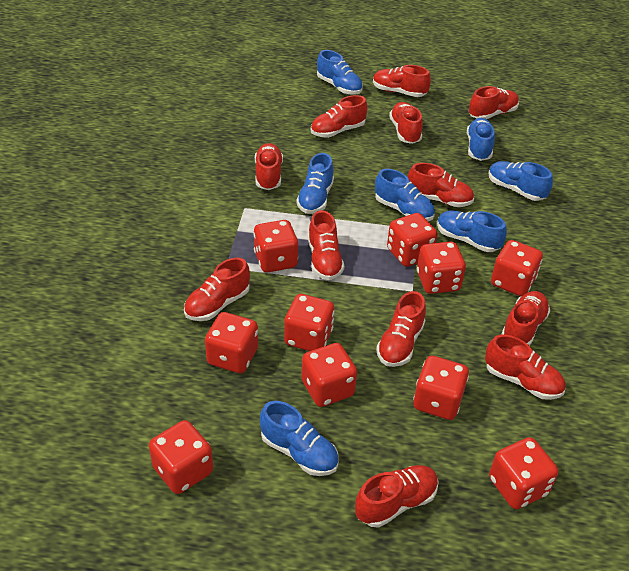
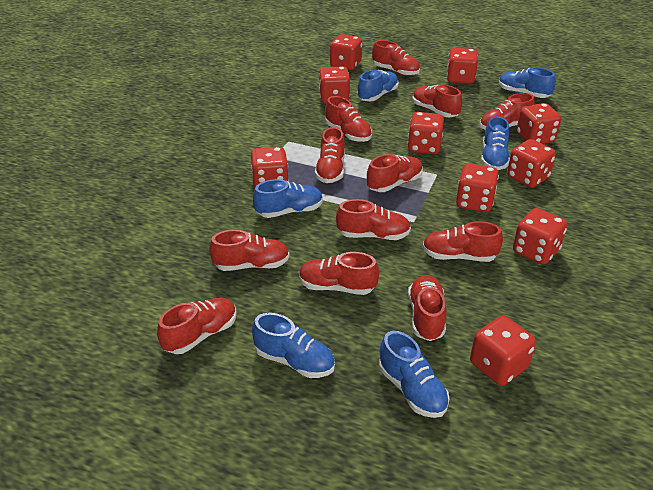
blue shoe: 7 -> 6

